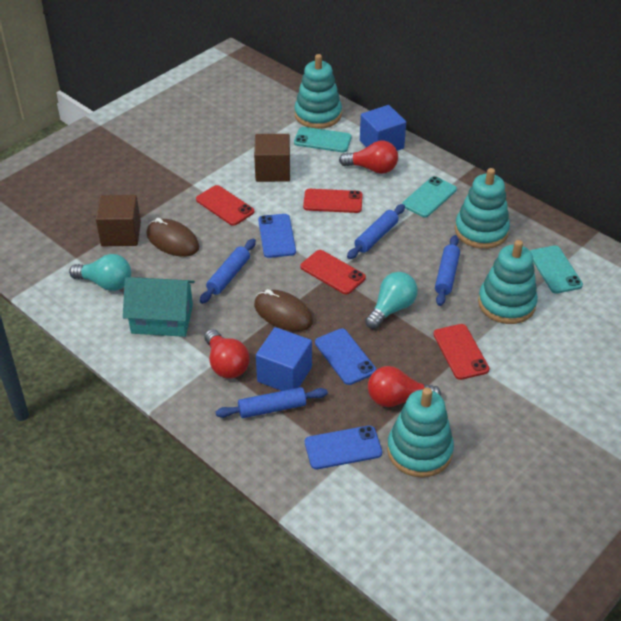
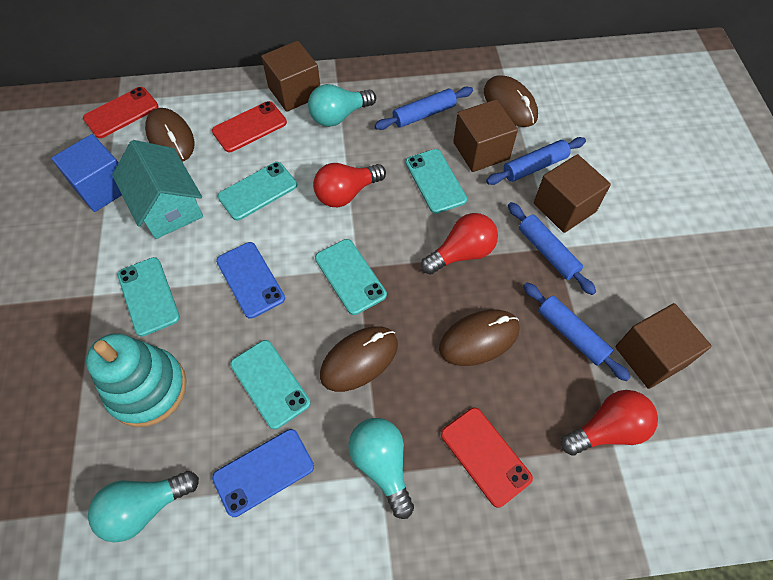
blue cube: 2 -> 1
blue phone: 3 -> 2
brown cube: 2 -> 4
brown mouse: 2 -> 4
red phone: 4 -> 3
turquoise light bulb: 2 -> 3
turquoise phone: 3 -> 5
turquoise stacking toy: 4 -> 1

